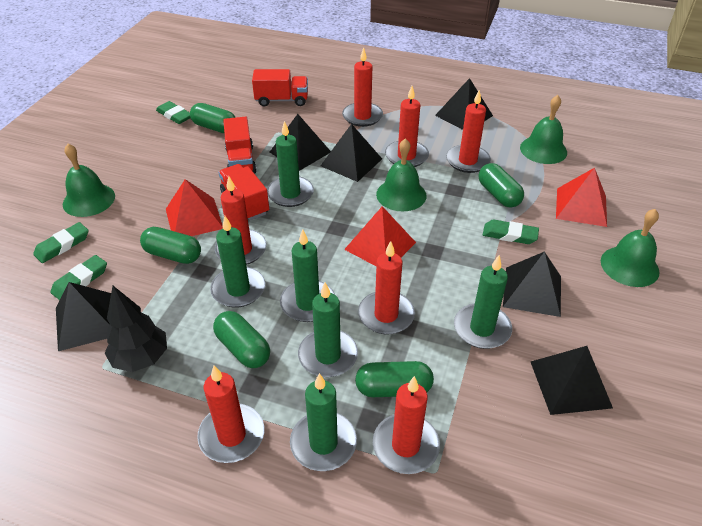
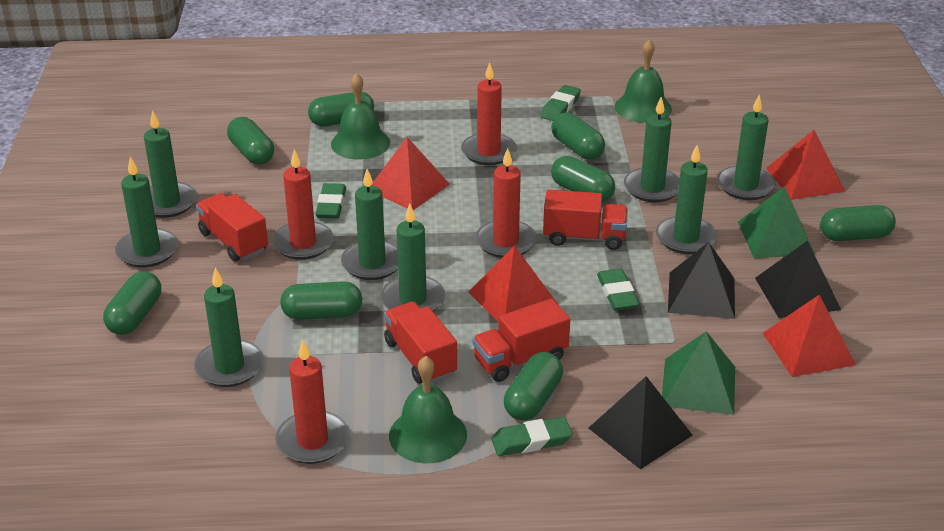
black pyramid: 6 -> 3
black tree: 1 -> 0
green bell: 4 -> 3
green candle: 6 -> 8
green capsule: 5 -> 8
green pyramid: 0 -> 2
red candle: 7 -> 4
red pyramid: 3 -> 4
red truck: 3 -> 4

